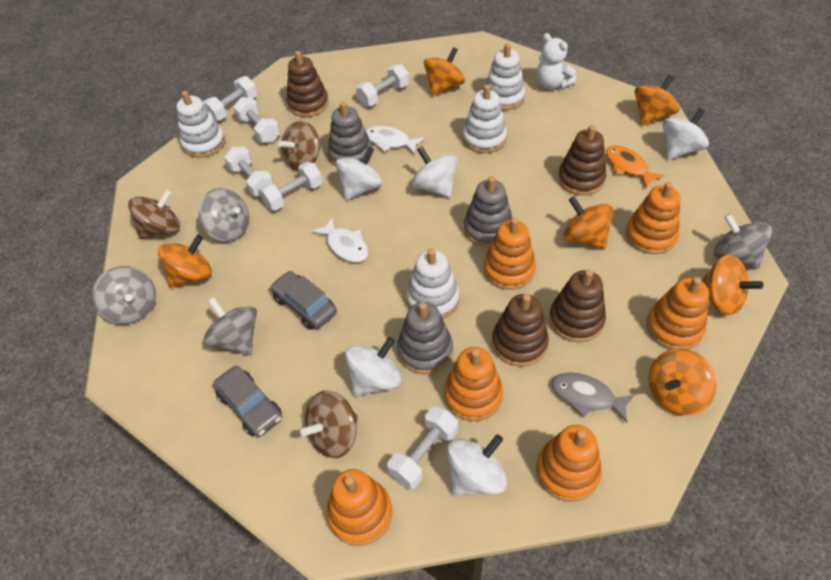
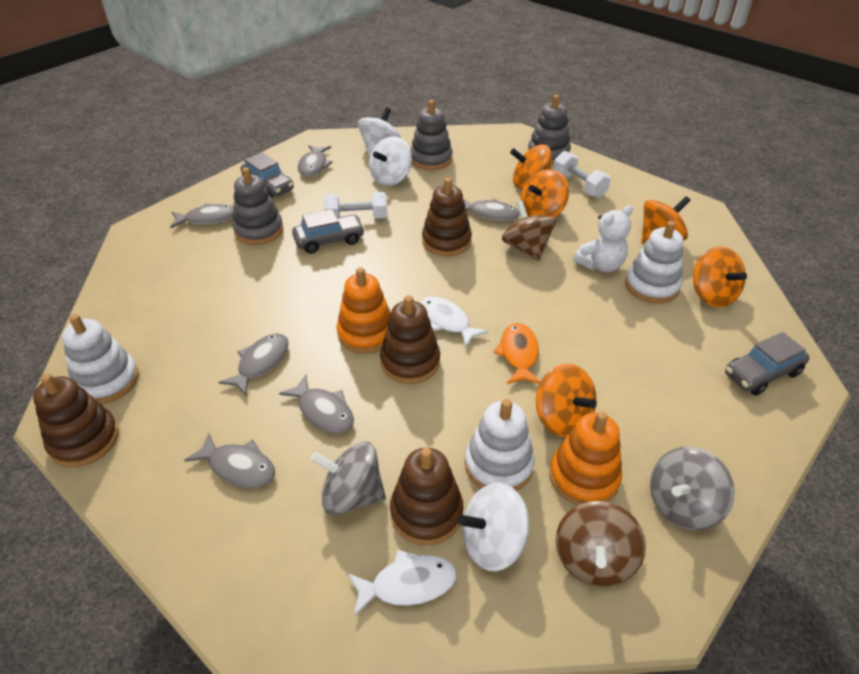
brown spinning top: 3 -> 2
grey car: 2 -> 3
grey fish: 1 -> 6
grey spinning top: 4 -> 2
orange spinning top: 6 -> 5
orange stacking toy: 6 -> 2
white dumbbell: 6 -> 2
white spinning top: 5 -> 3
white stacking toy: 4 -> 3

